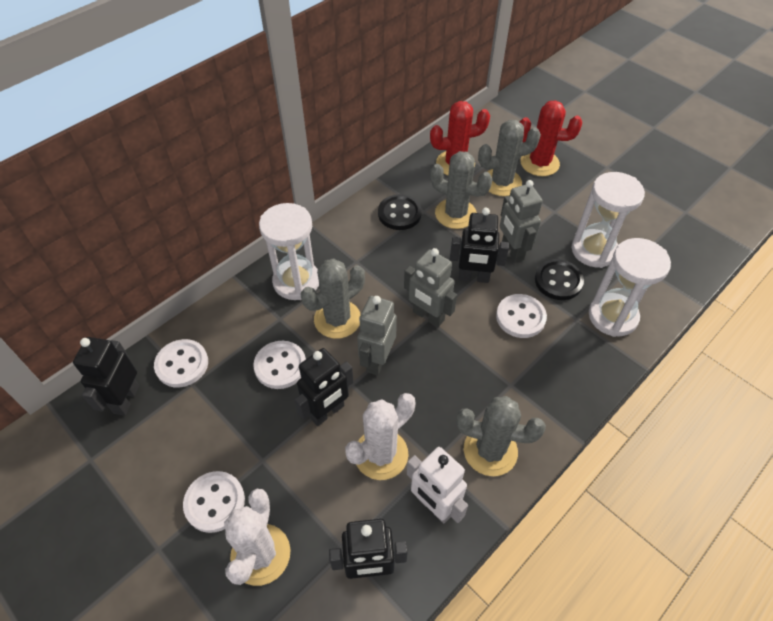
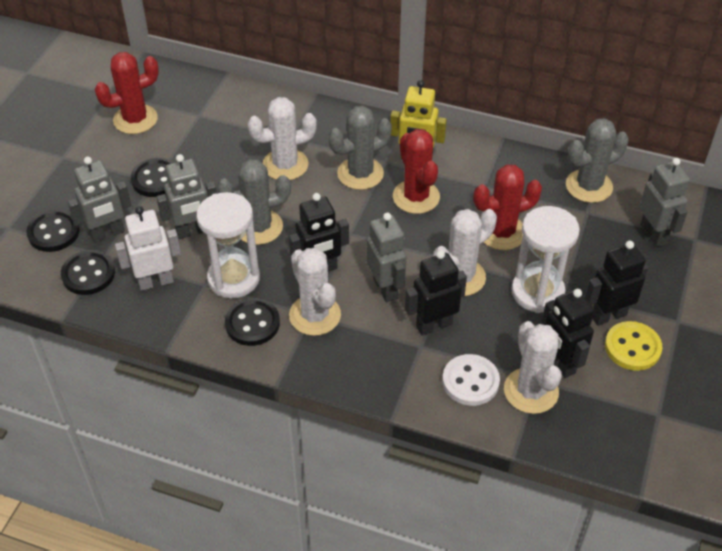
black button: 2 -> 4
grey cactus: 4 -> 3
grey robot: 3 -> 4
red cactus: 2 -> 3
white button: 4 -> 1
white cactus: 2 -> 4
white hourglass: 3 -> 2
yellow button: 0 -> 1
yellow robot: 0 -> 1

